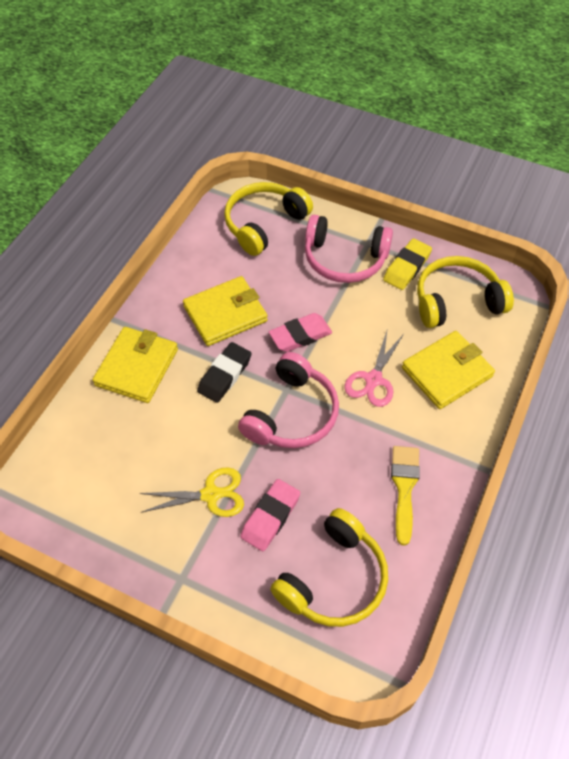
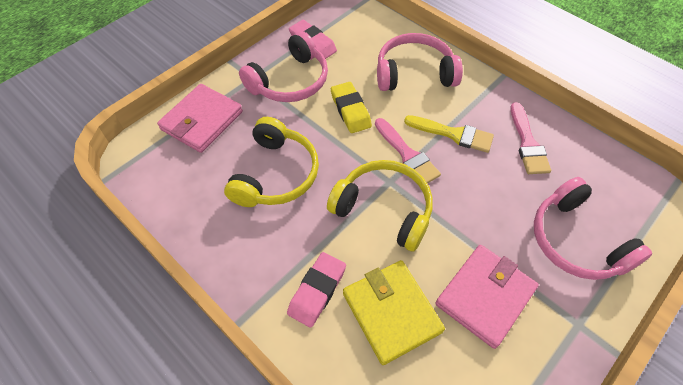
black eraser: 1 -> 0
pink brush: 0 -> 2
pink headphones: 2 -> 3
pink scissors: 1 -> 0
pink wallet: 0 -> 2
yellow headphones: 3 -> 2
yellow scissors: 1 -> 0
yellow wallet: 3 -> 1

